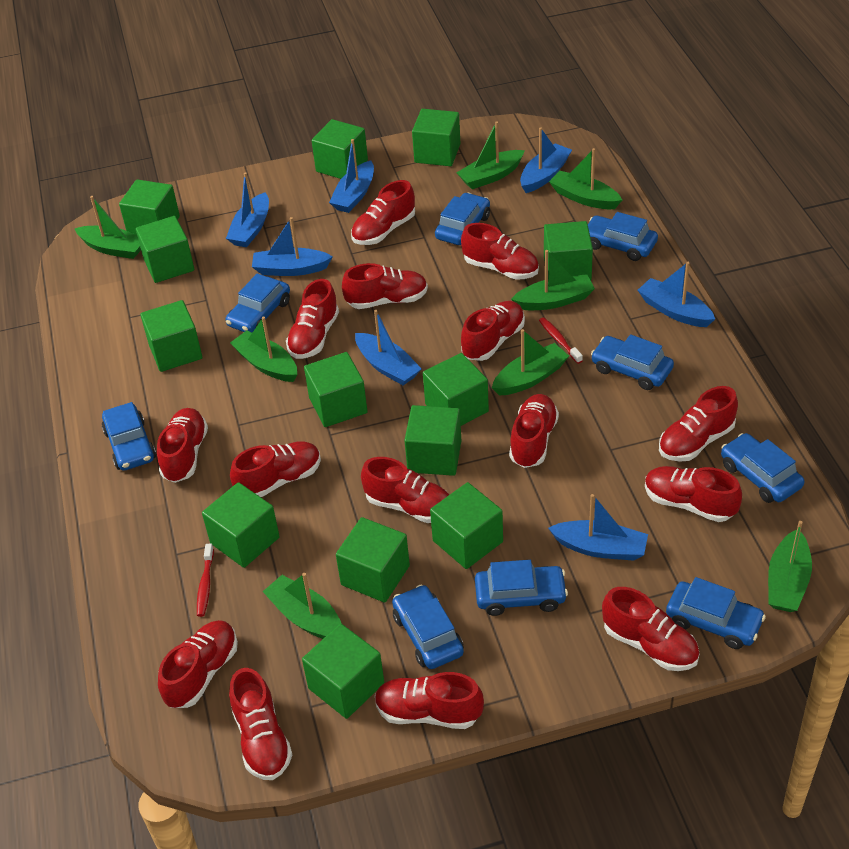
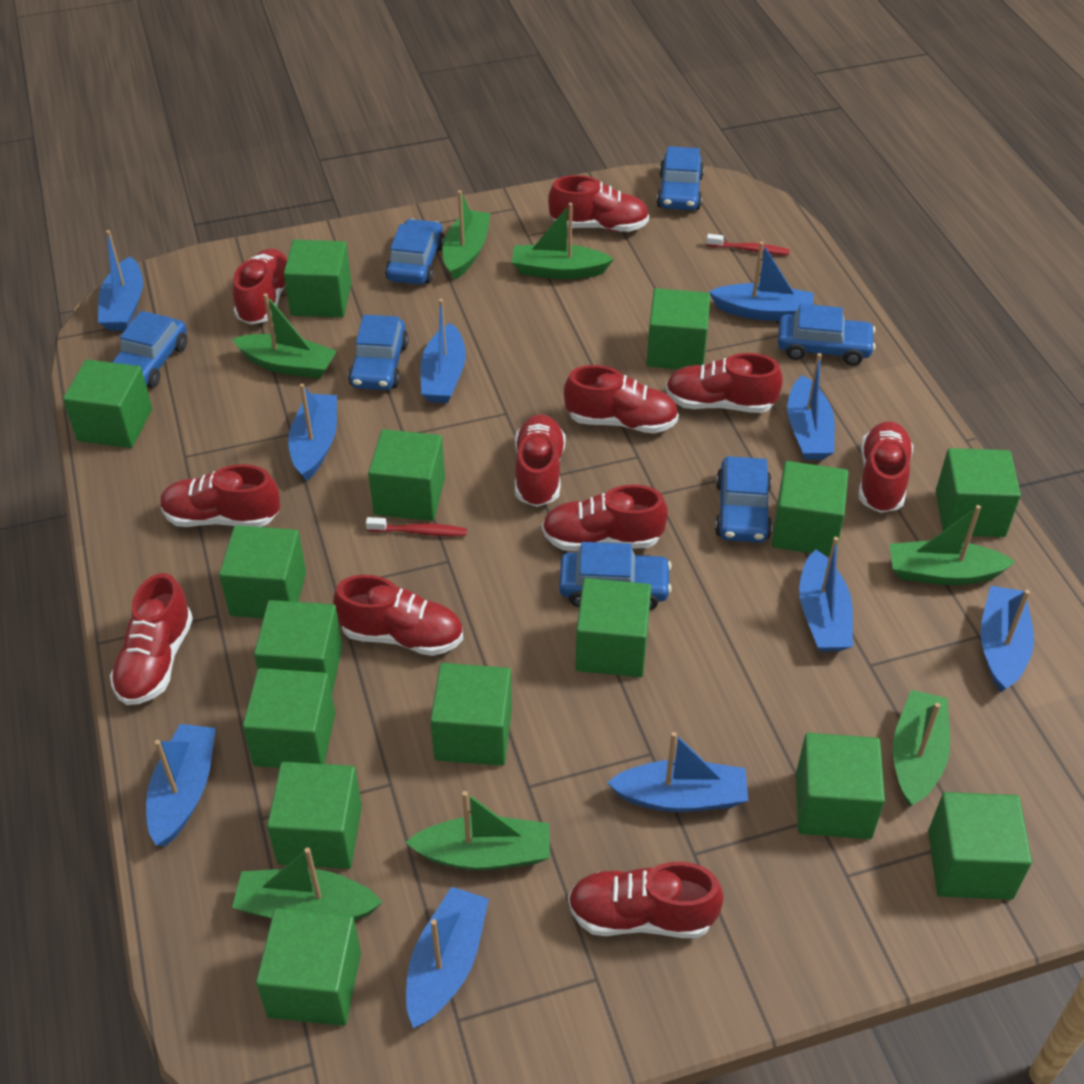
blue boat: 7 -> 10
blue car: 9 -> 7
green boat: 8 -> 7
green cube: 13 -> 15
red shoe: 15 -> 11

